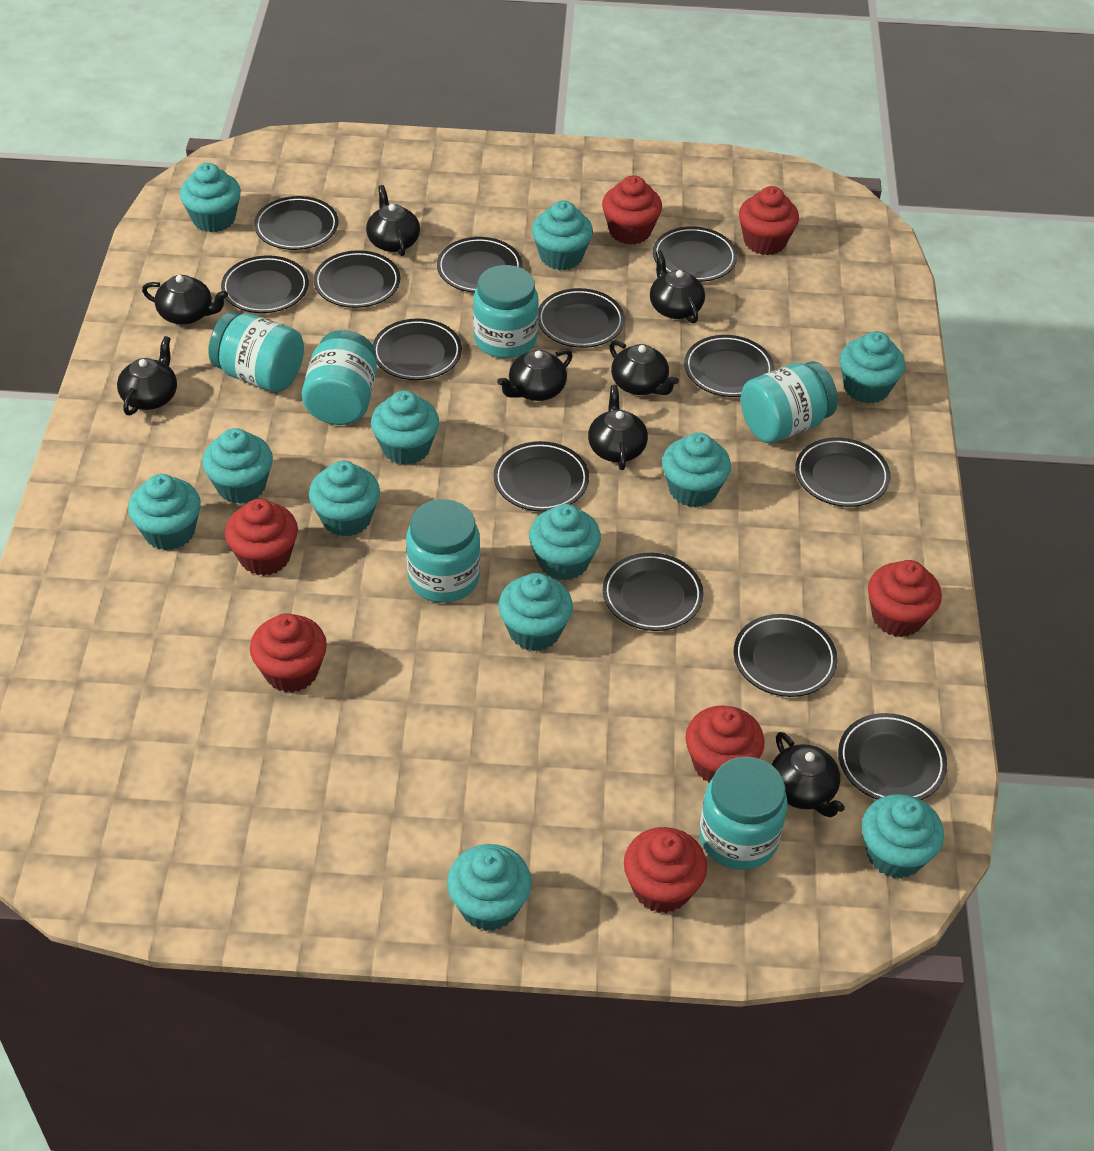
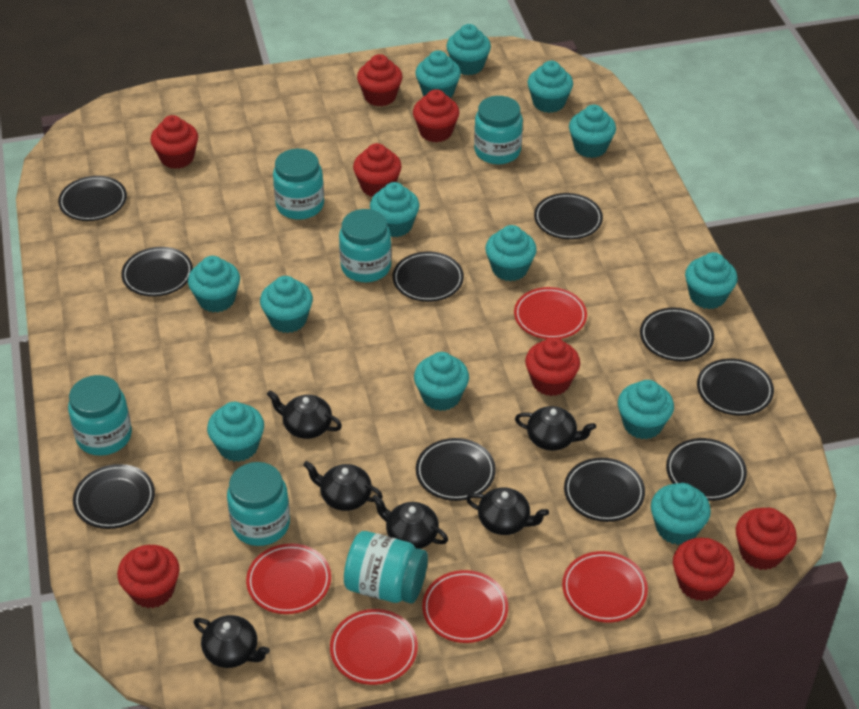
black plate: 13 -> 10
black teapot: 8 -> 6
red cupcake: 7 -> 8
red plate: 0 -> 5
turquoise cupcake: 12 -> 13

